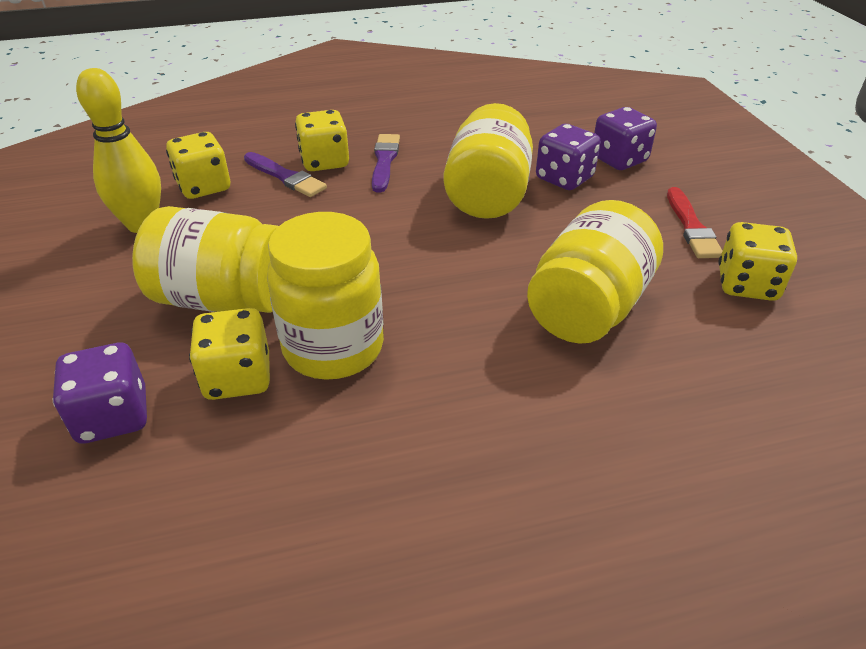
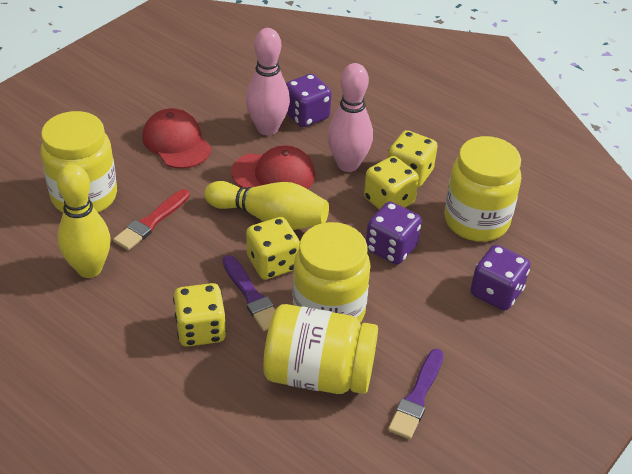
pink bowling pin: 0 -> 2
red cap: 0 -> 2
yellow bowling pin: 1 -> 2

